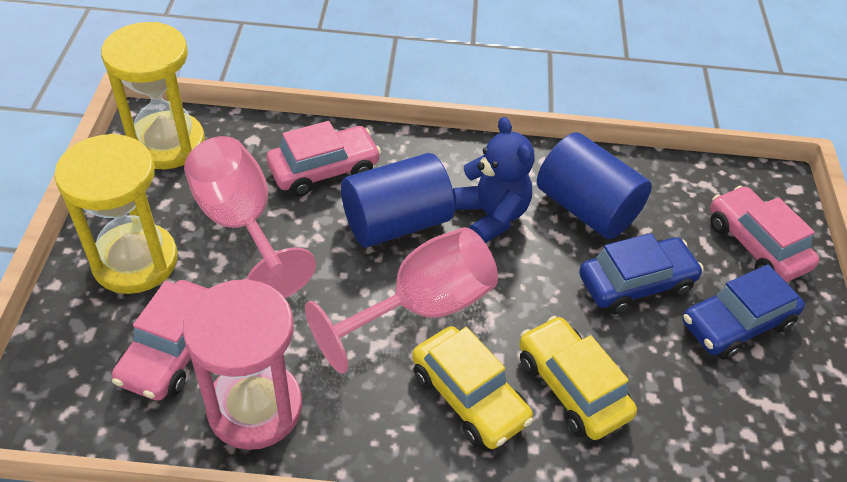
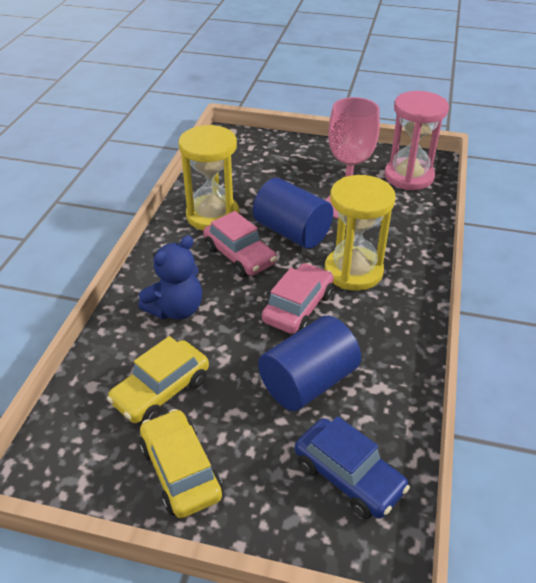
blue car: 2 -> 1
pink car: 3 -> 2
pink goblet: 2 -> 1

